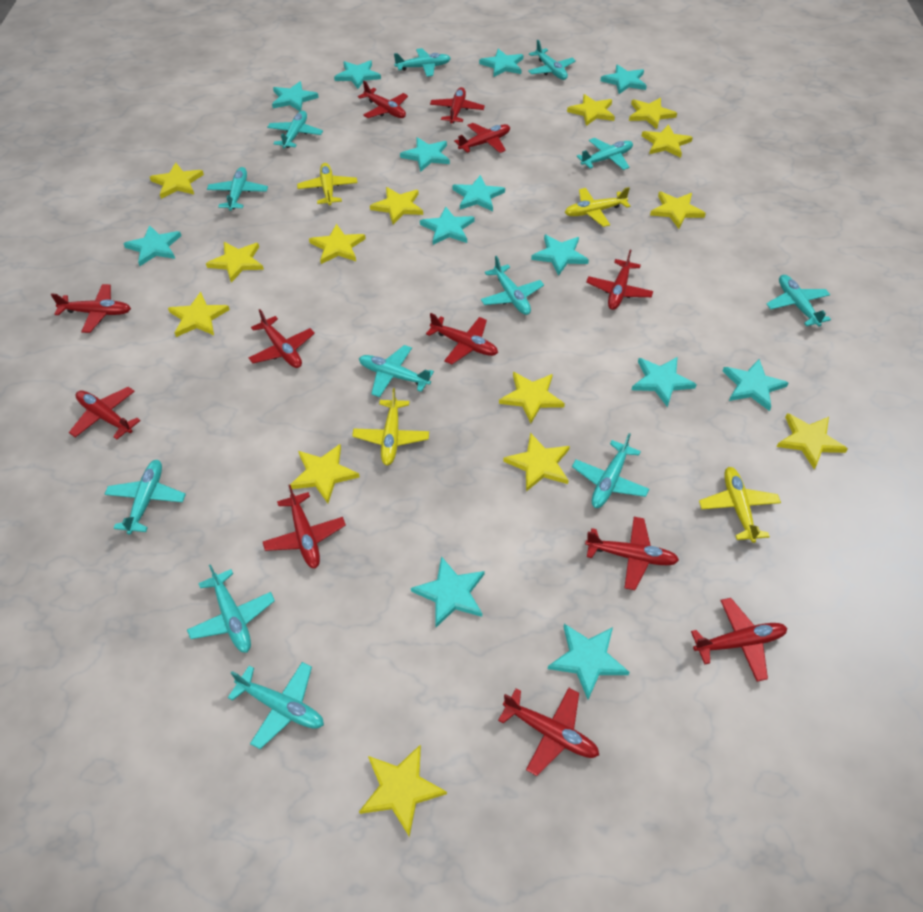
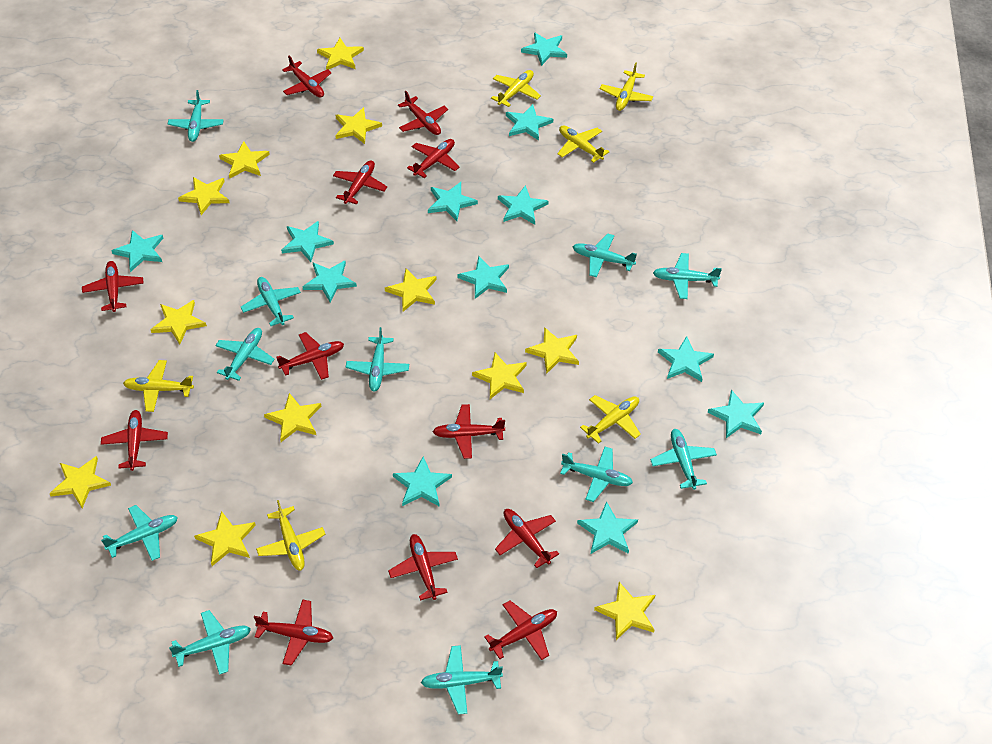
turquoise plane: 12 -> 11
turquoise star: 13 -> 12
yellow plane: 4 -> 6
yellow star: 14 -> 12

